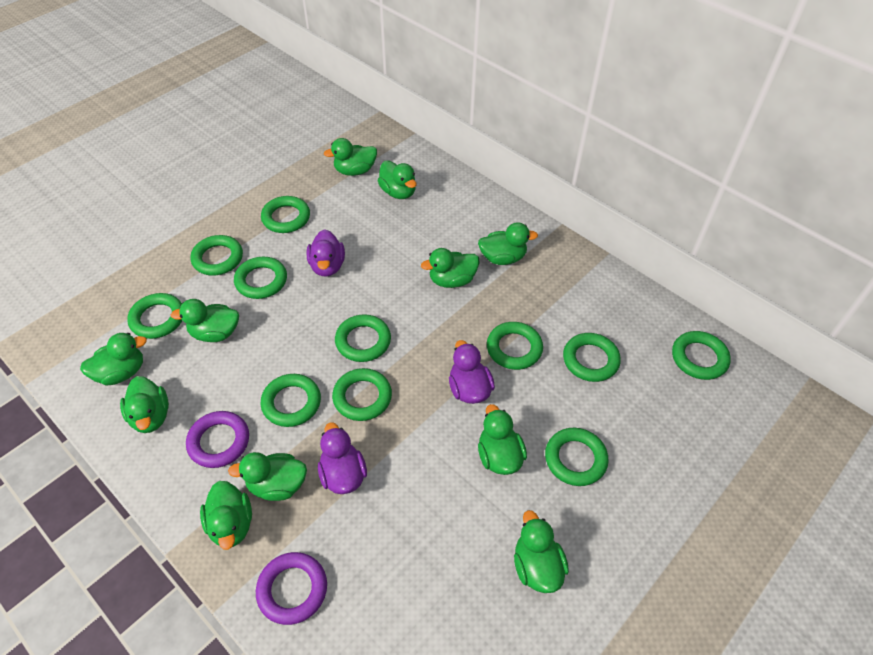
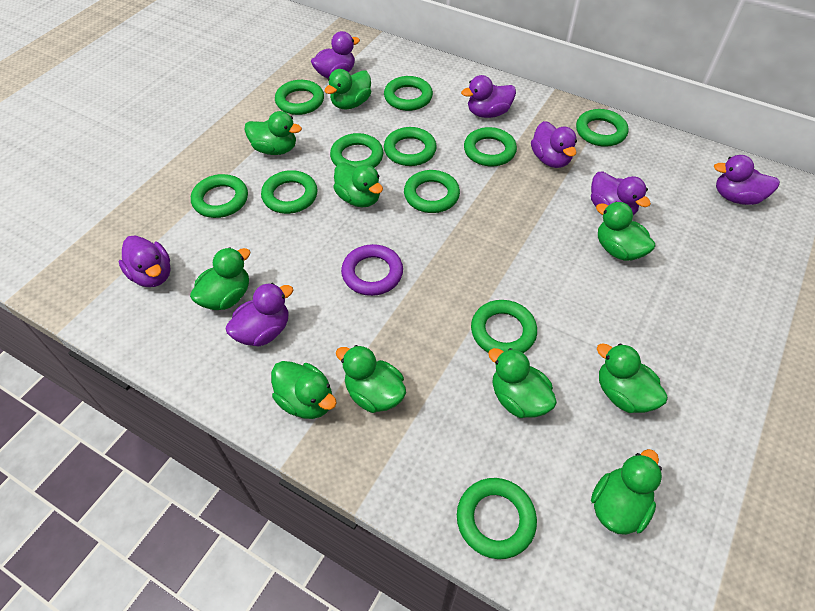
green duck: 11 -> 10
purple duck: 3 -> 7
purple ring: 2 -> 1

